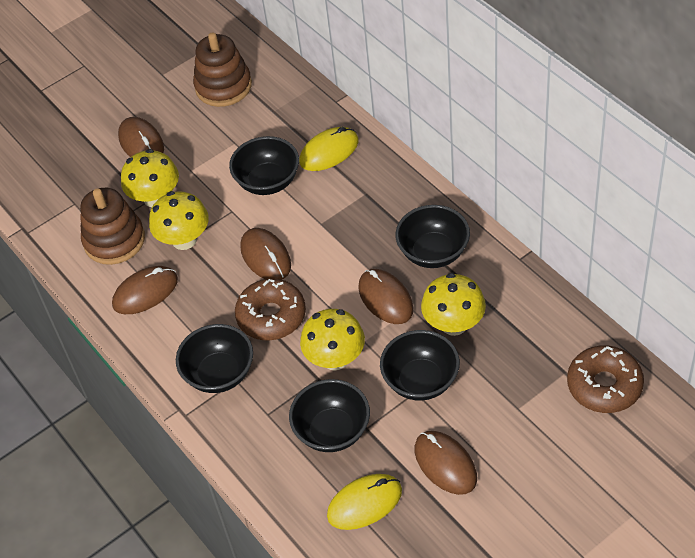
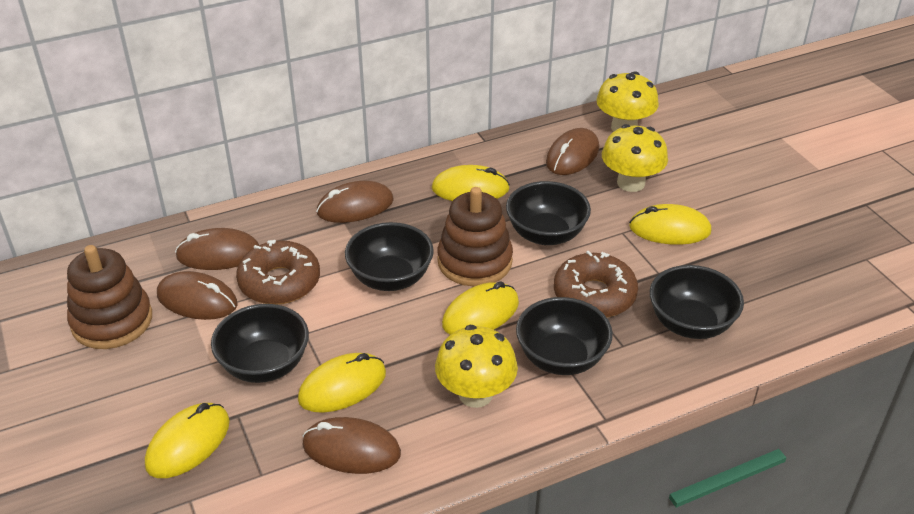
yellow mouse: 2 -> 5
yellow mushroom: 4 -> 3

